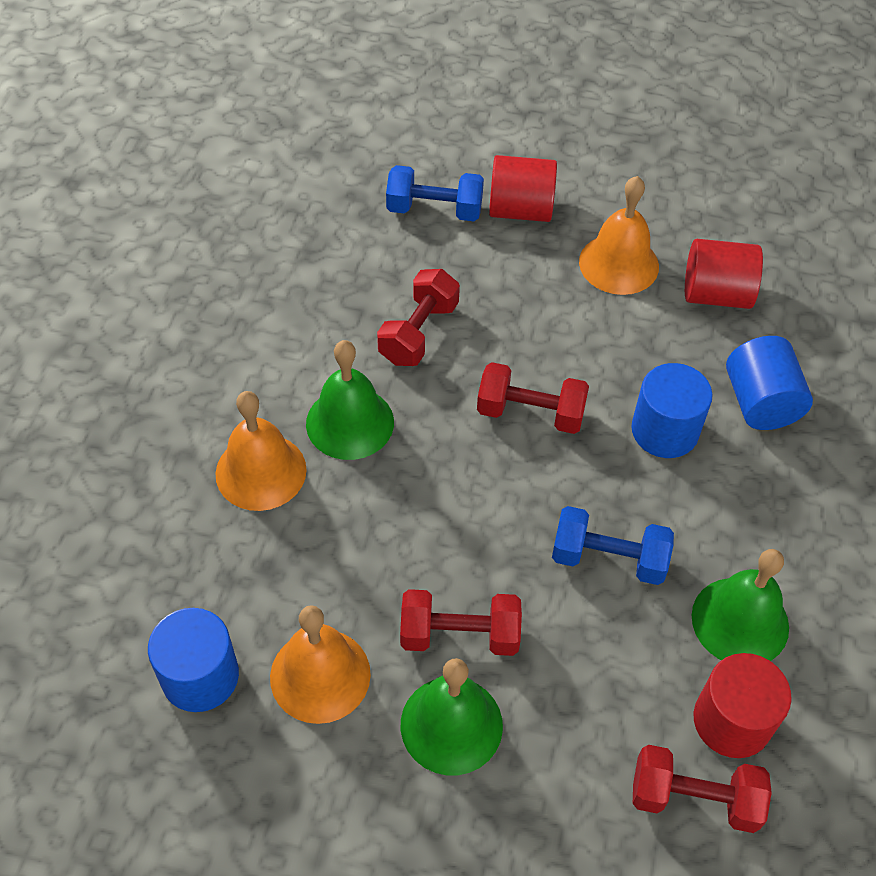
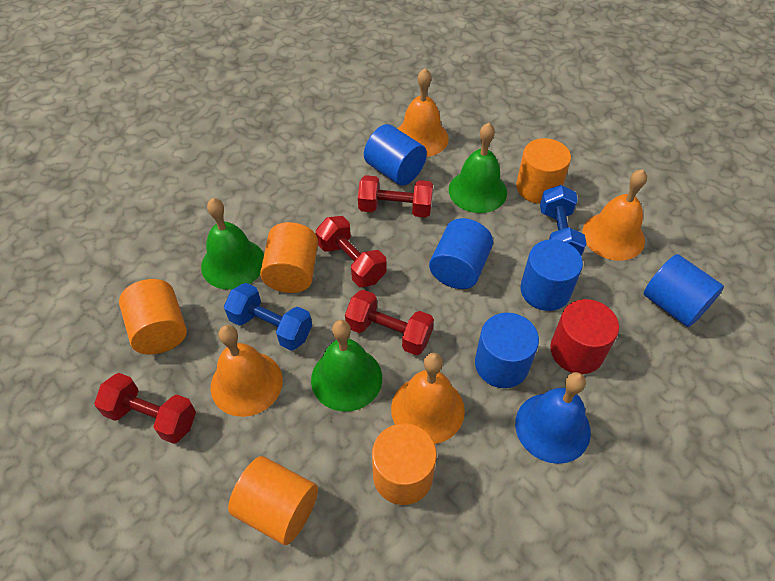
blue bell: 0 -> 1
blue cylinder: 3 -> 5
orange bell: 3 -> 4
orange cylinder: 0 -> 5
red cylinder: 3 -> 1

